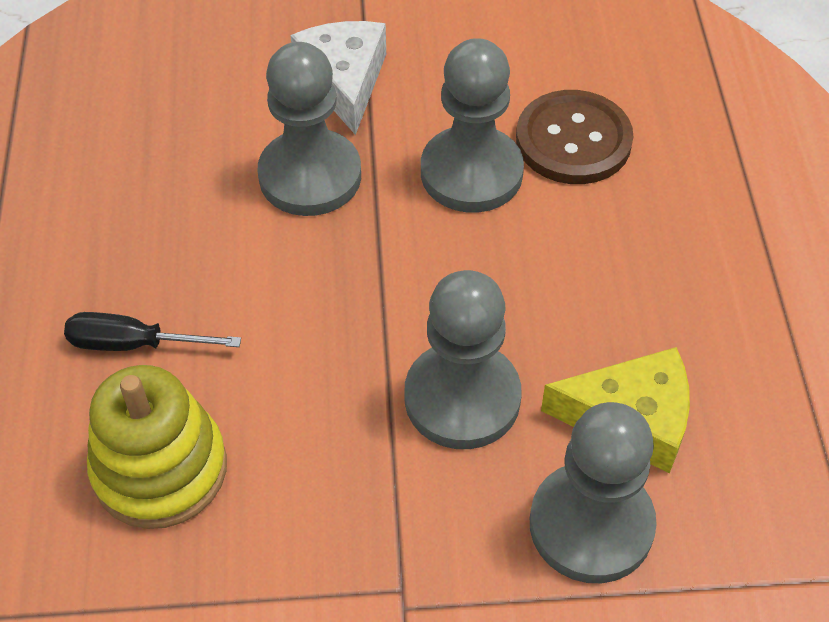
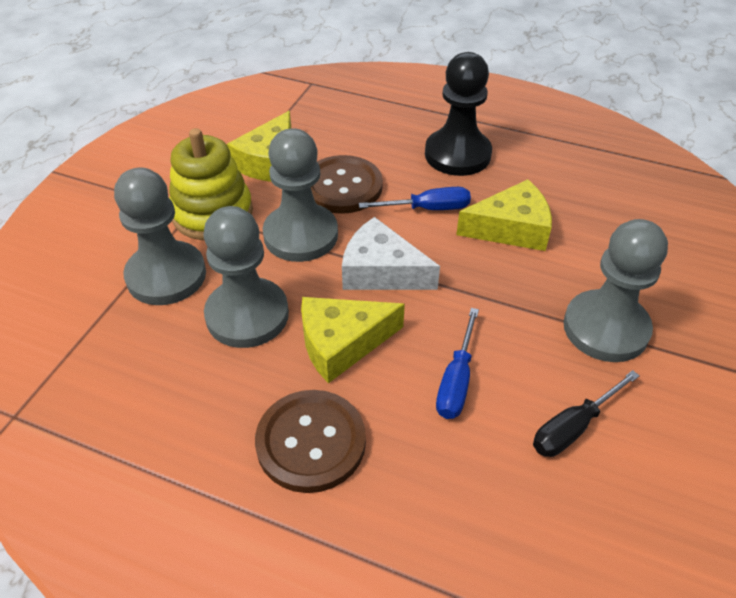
black pawn: 0 -> 1
blue screwdriver: 0 -> 2
brown button: 1 -> 2
yellow cheese: 1 -> 3

